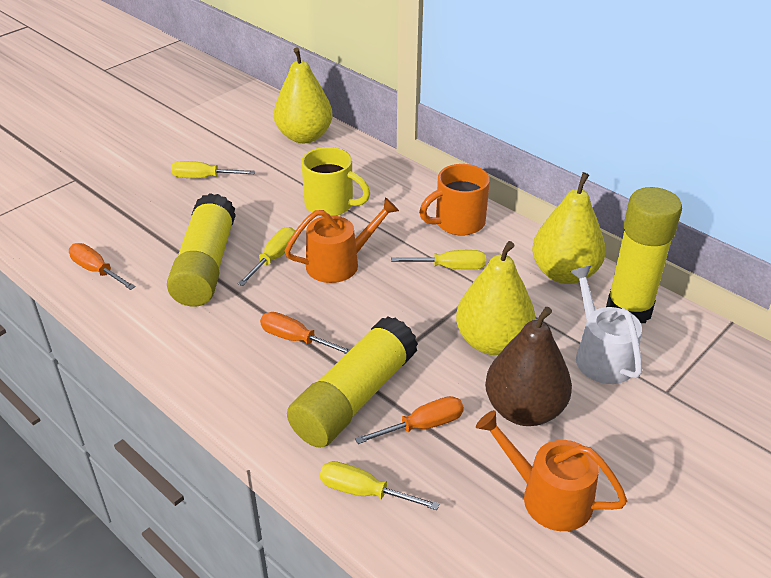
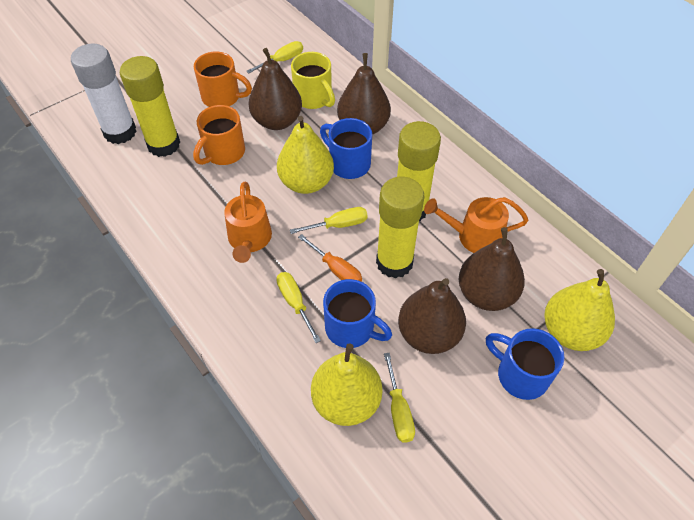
blue mug: 0 -> 3
brown pear: 1 -> 4
orange mug: 1 -> 2
orange screwdriver: 3 -> 1
white glue stick: 0 -> 1
white watering can: 1 -> 0

